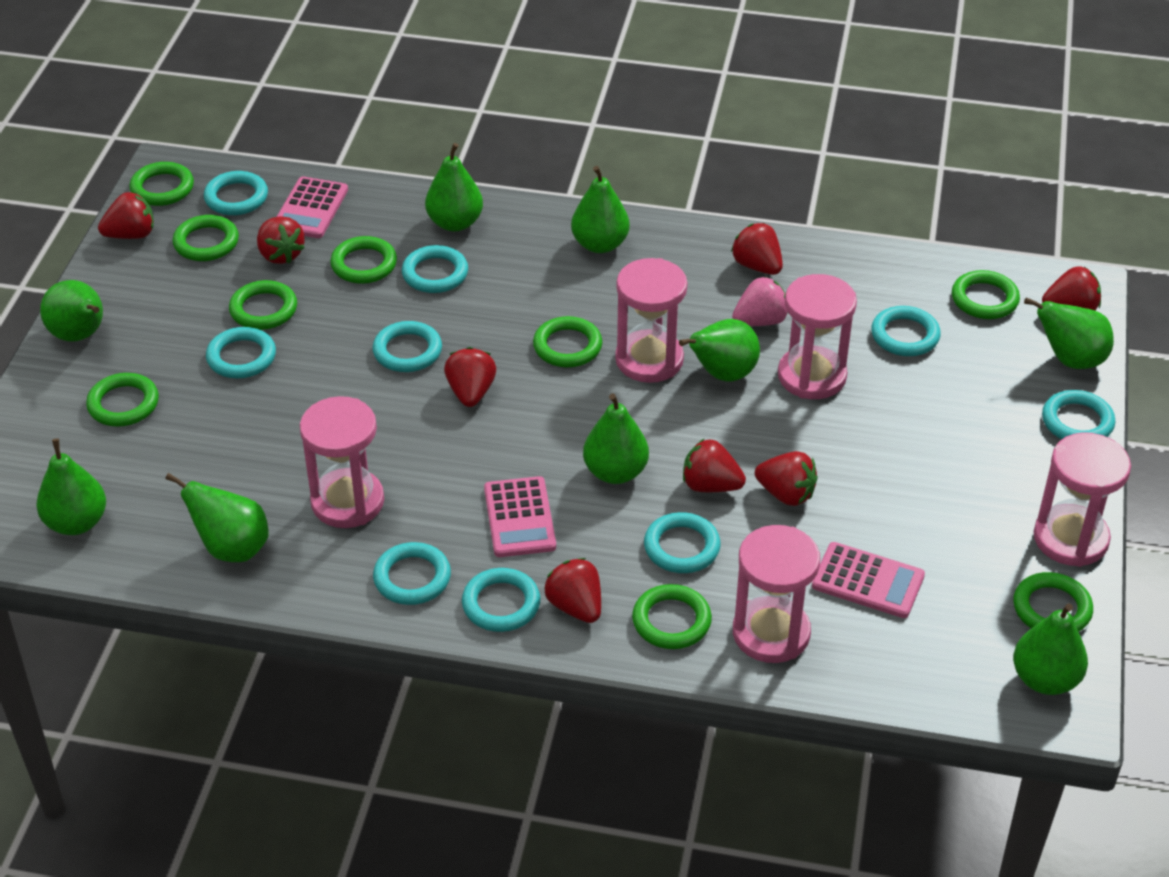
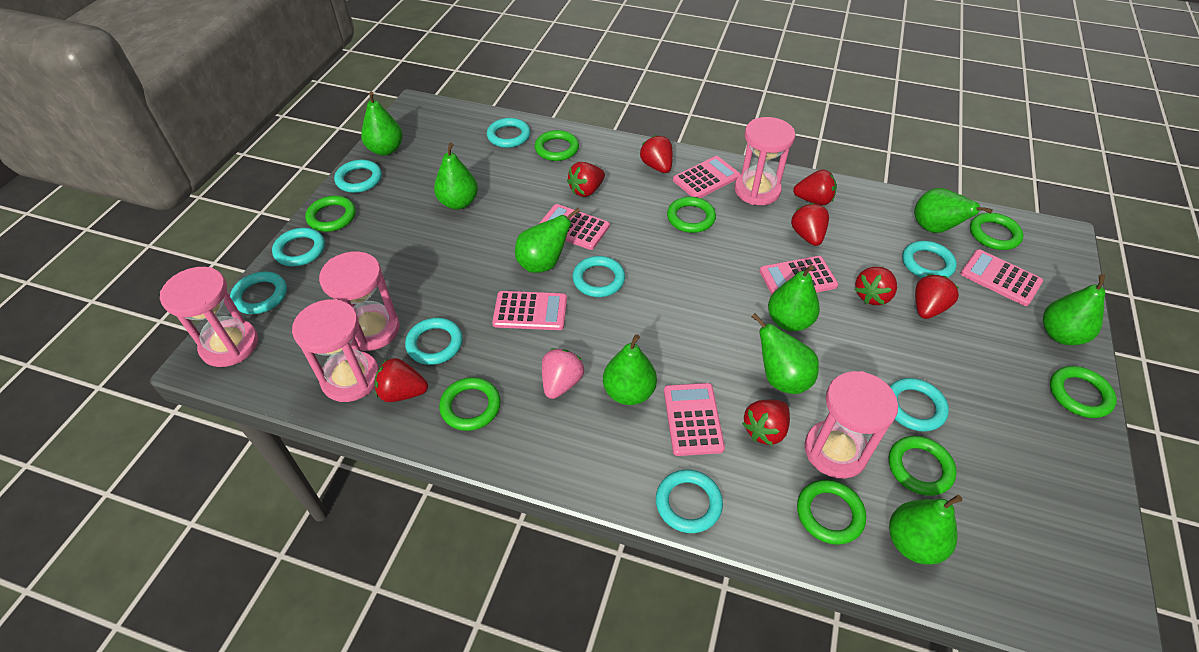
green ring: 9 -> 8
pink calculator: 3 -> 6

